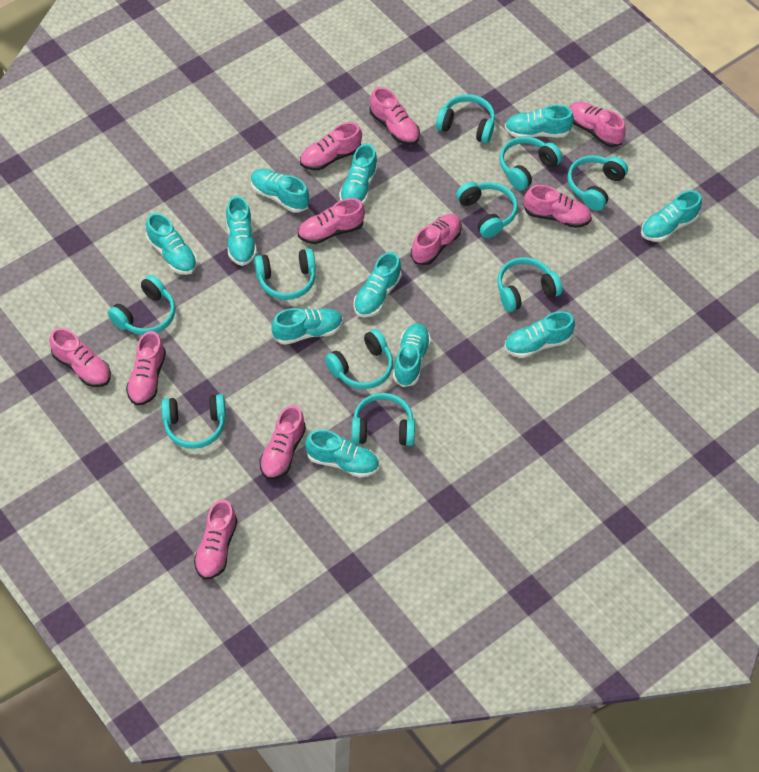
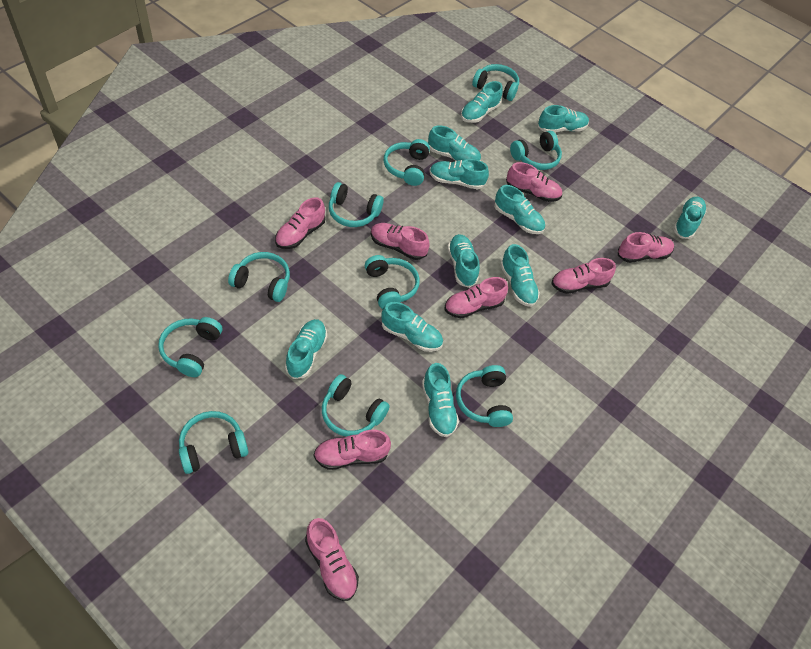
pink shoe: 10 -> 8

